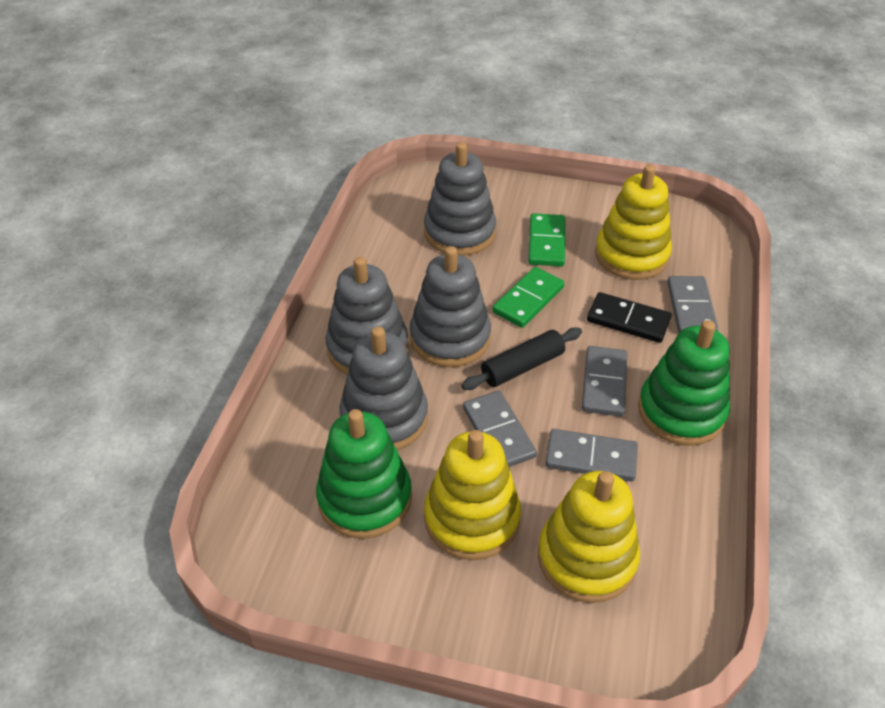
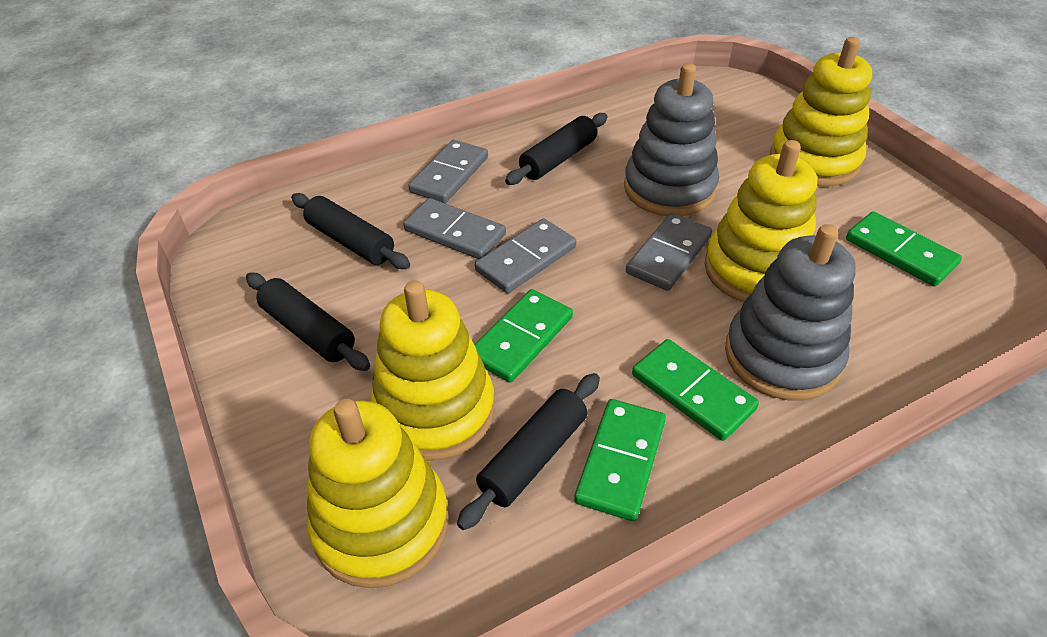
black domino: 1 -> 0
black rolling pin: 1 -> 4
green domino: 2 -> 4
green stacking toy: 2 -> 0
grey stacking toy: 4 -> 2
yellow stacking toy: 3 -> 4

